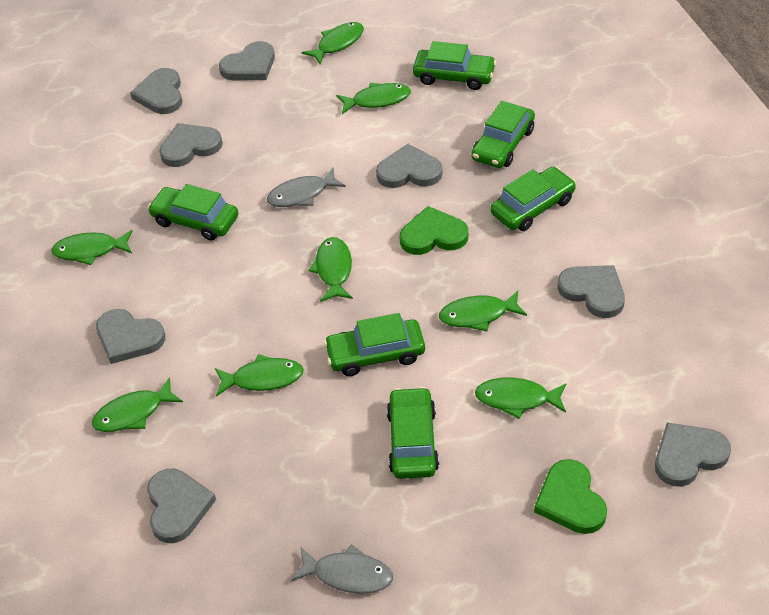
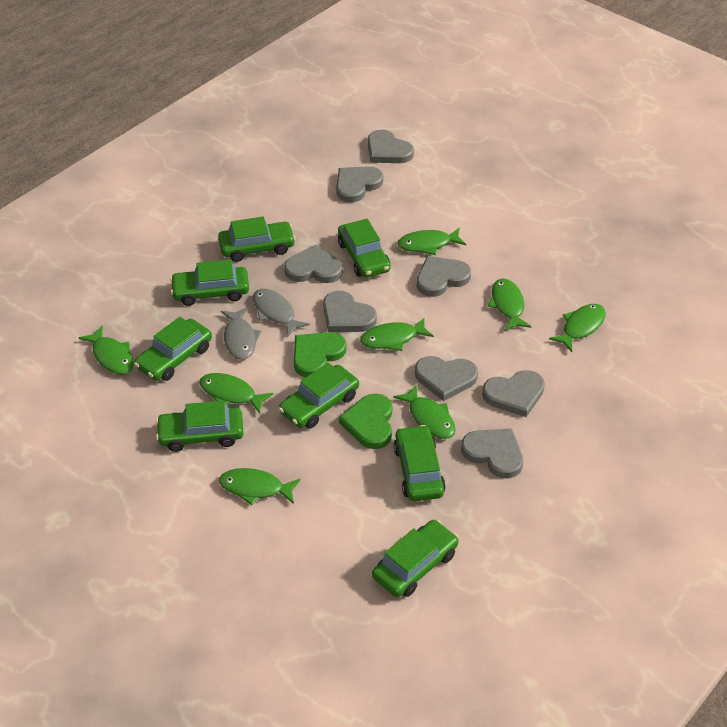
green car: 6 -> 8

